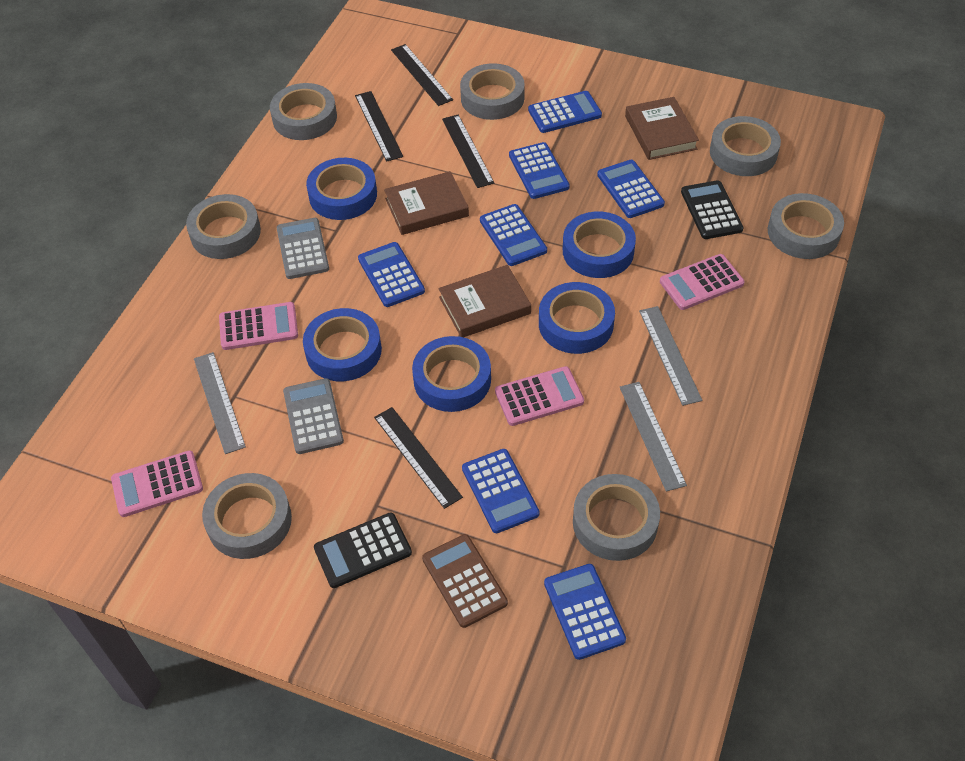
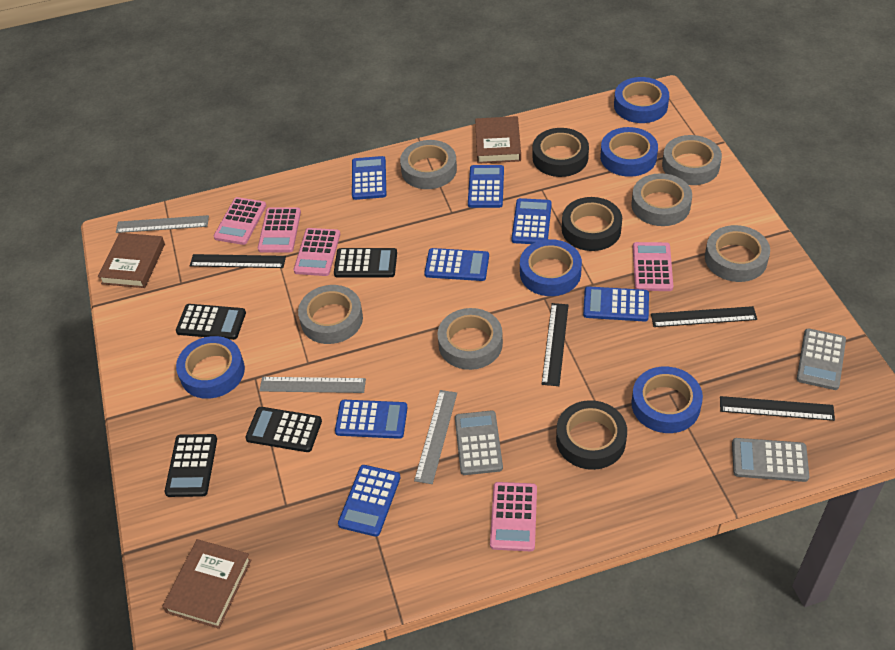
black calculator: 2 -> 4
black tape: 0 -> 3
brown calculator: 1 -> 0
grey calculator: 2 -> 3
grey tape: 7 -> 6
pink calculator: 4 -> 5

